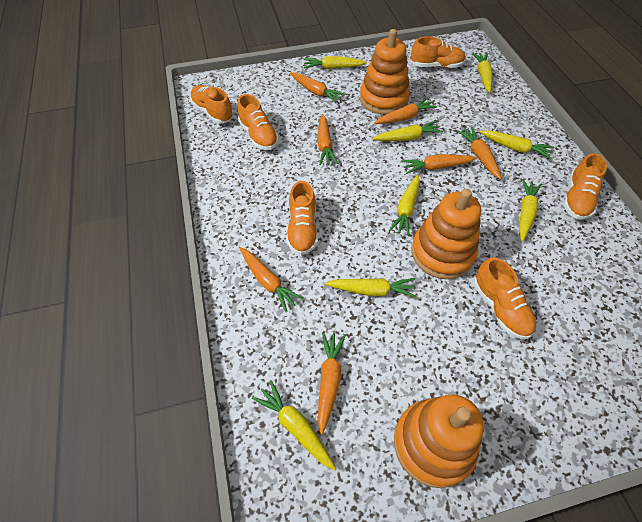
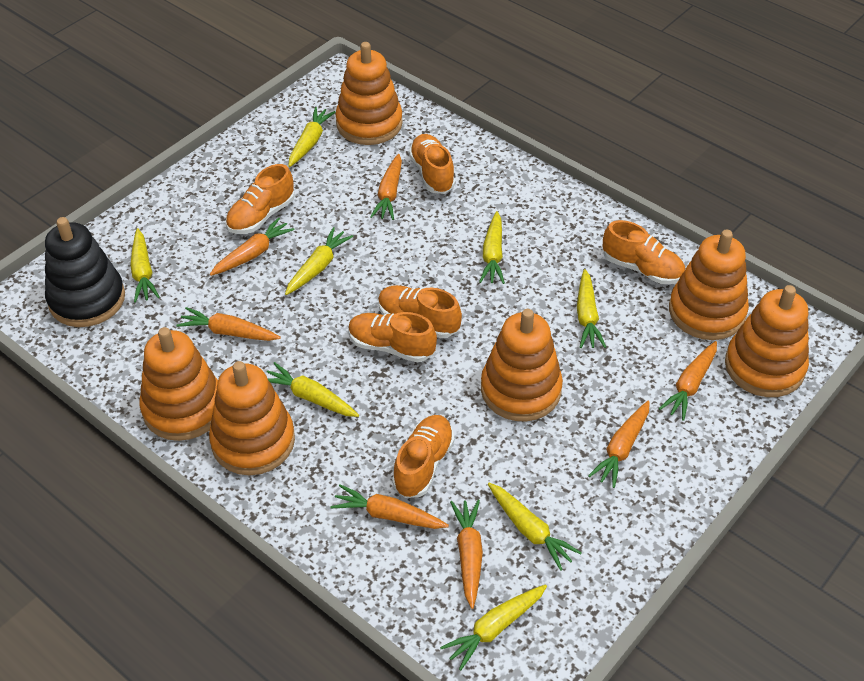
black stacking toy: 0 -> 1
orange stacking toy: 3 -> 6

